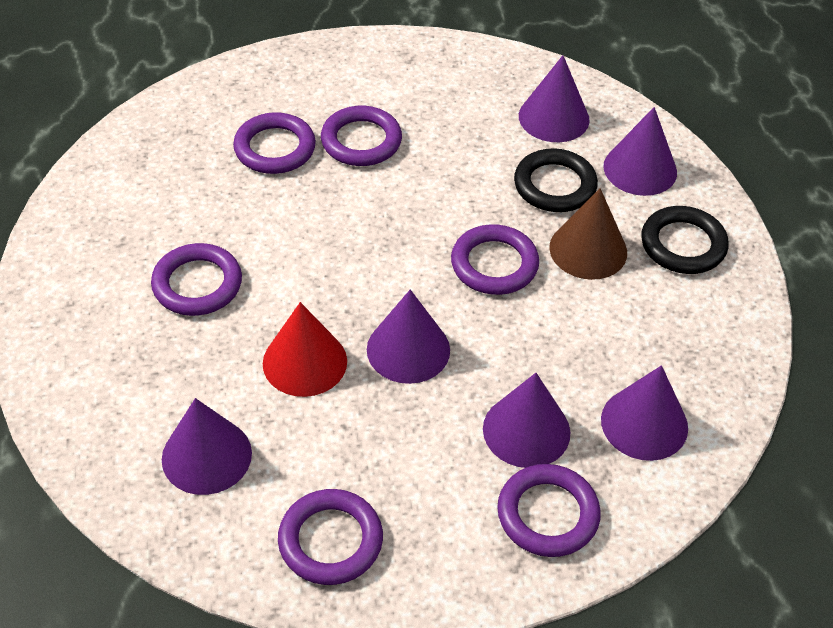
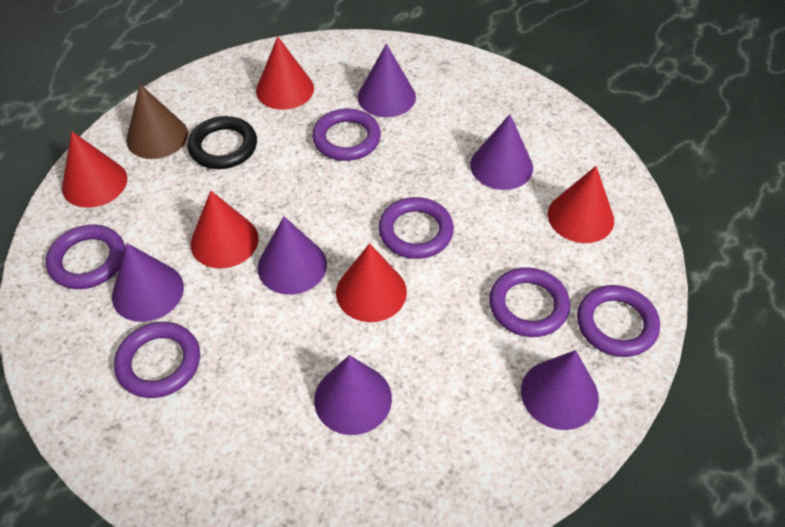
black ring: 2 -> 1
red cone: 1 -> 5

